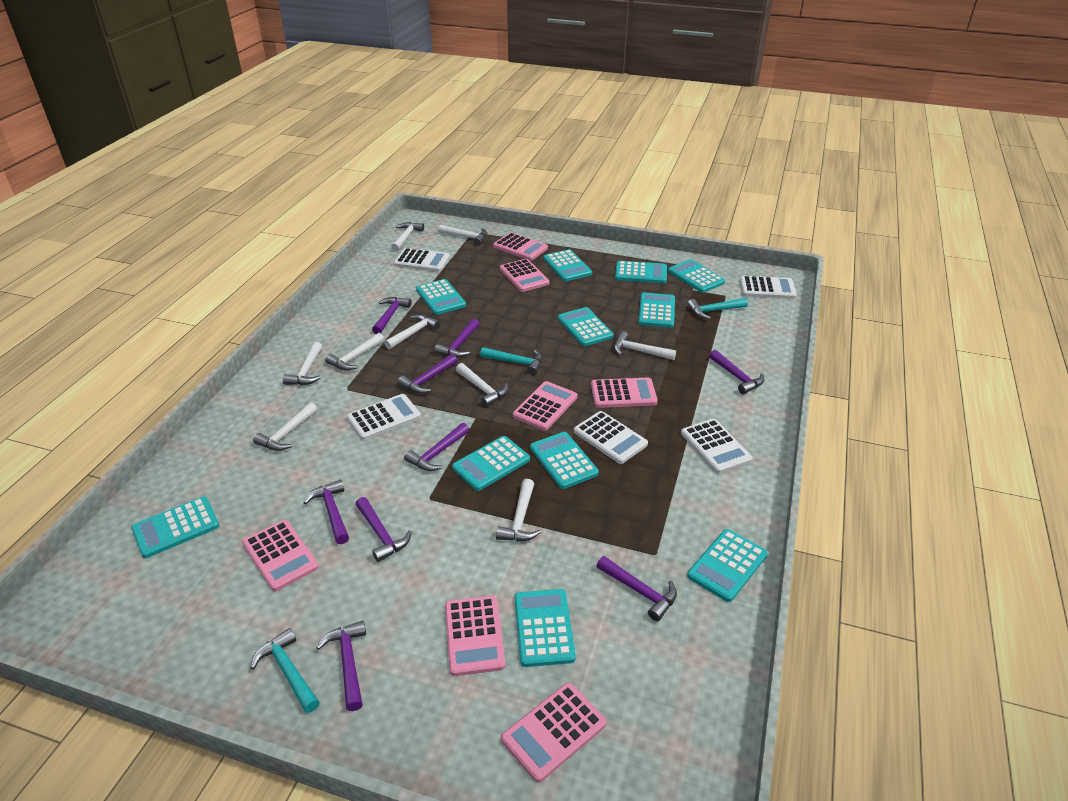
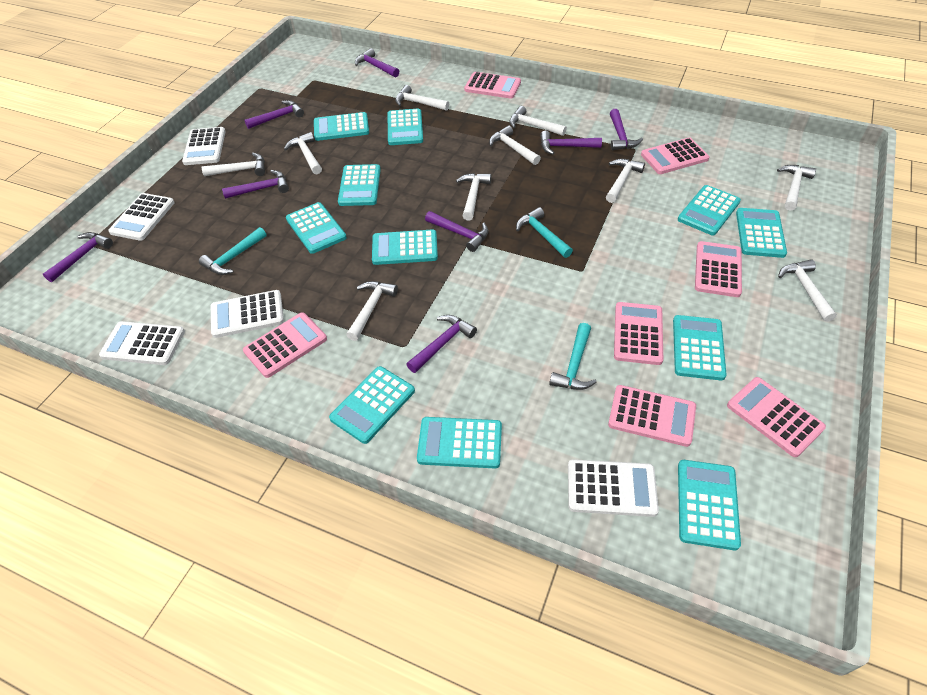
purple hammer: 9 -> 8
white hammer: 9 -> 10

